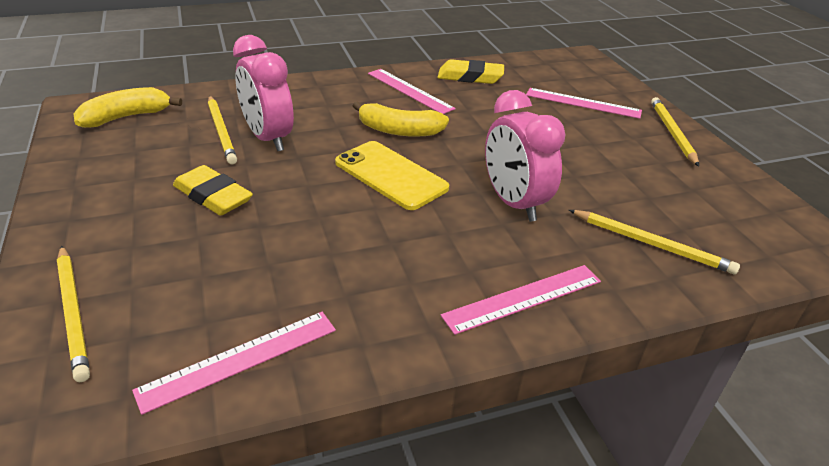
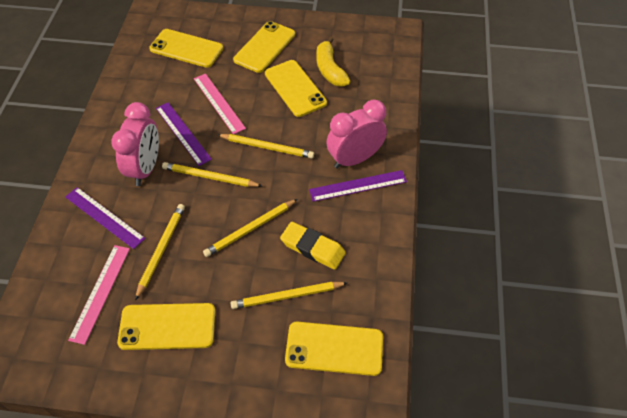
pink ruler: 4 -> 2
purple ruler: 0 -> 3
yellow banana: 2 -> 1
yellow eraser: 2 -> 1
yellow pencil: 4 -> 5
yellow phone: 1 -> 5

